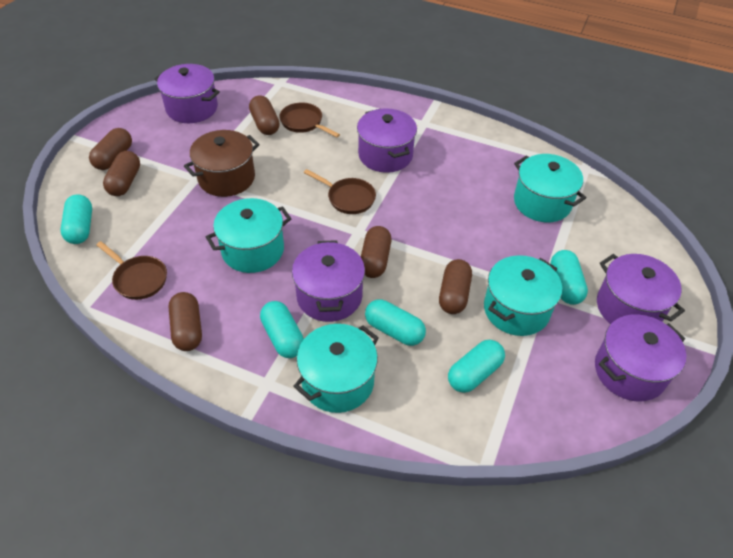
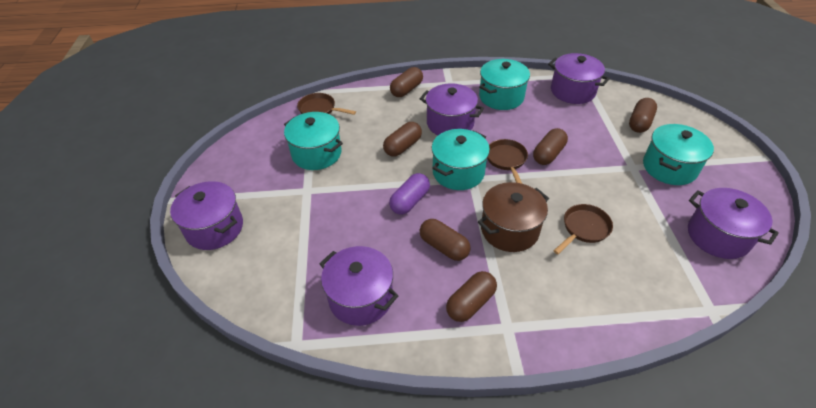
purple capsule: 0 -> 1
turquoise capsule: 5 -> 0

